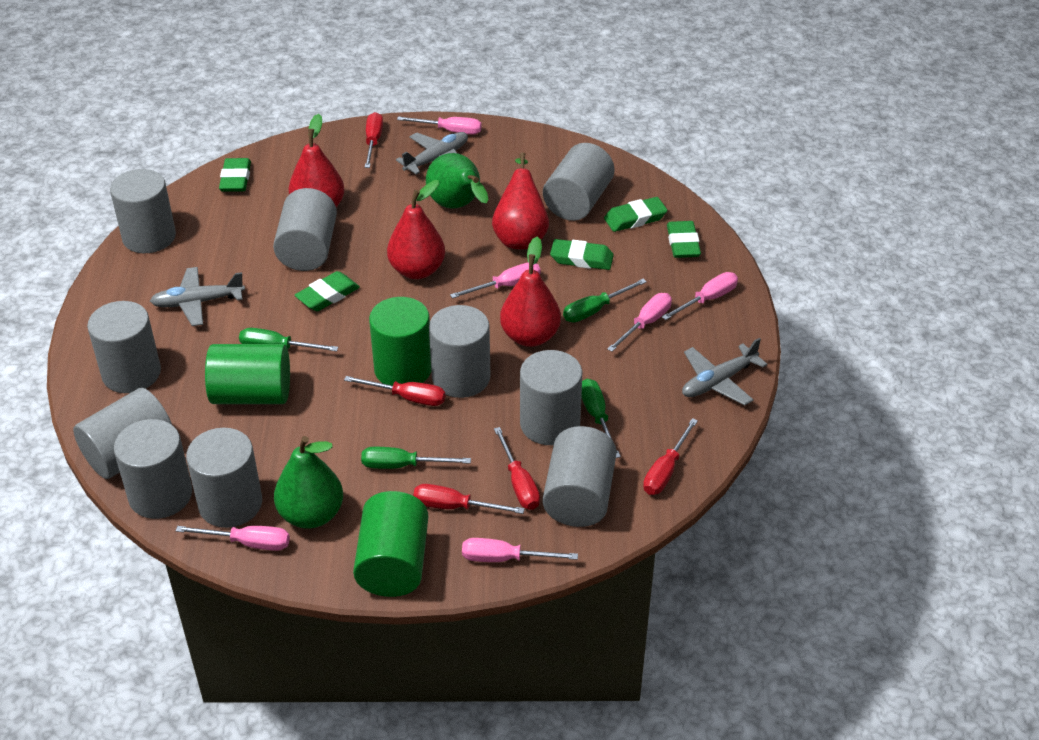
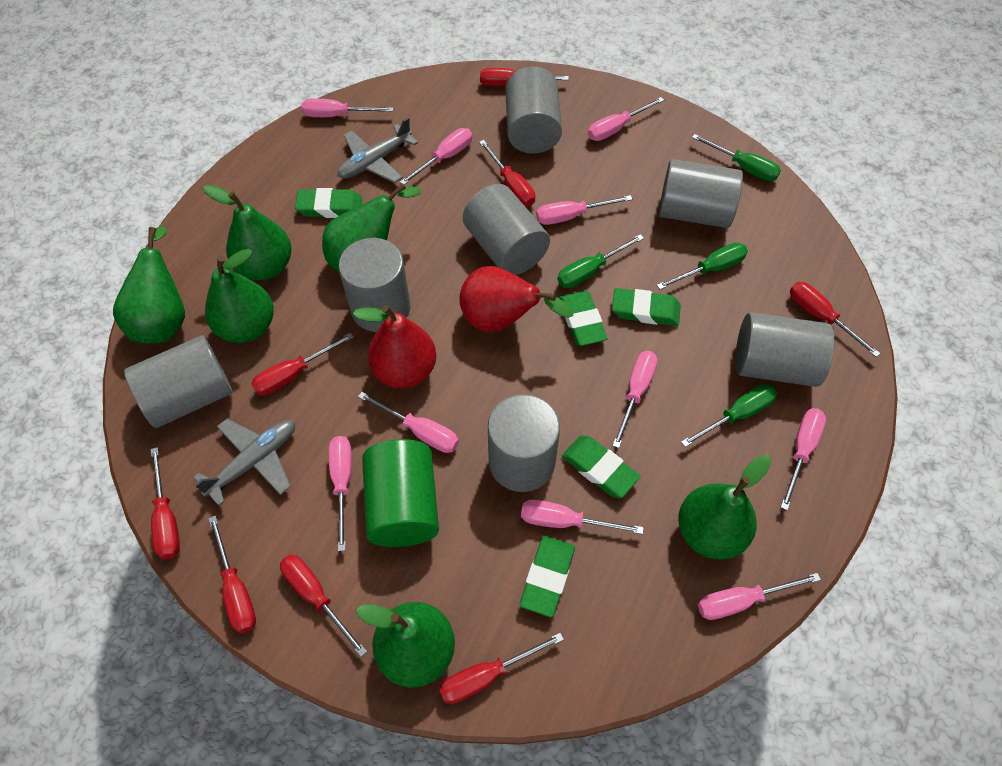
green cylinder: 3 -> 1
green pear: 2 -> 6
grey cylinder: 10 -> 7
grey plane: 3 -> 2
pink screwdriver: 6 -> 10
red pear: 4 -> 2
red screwdriver: 5 -> 8

